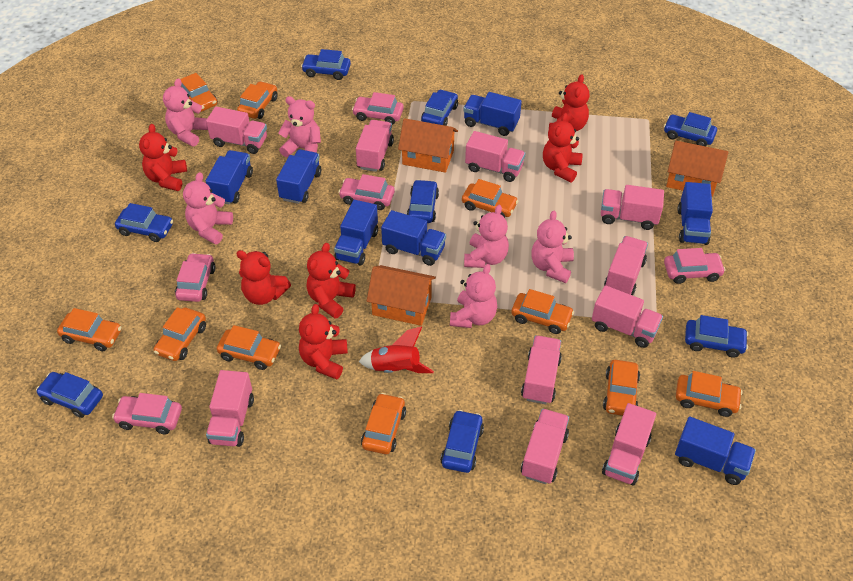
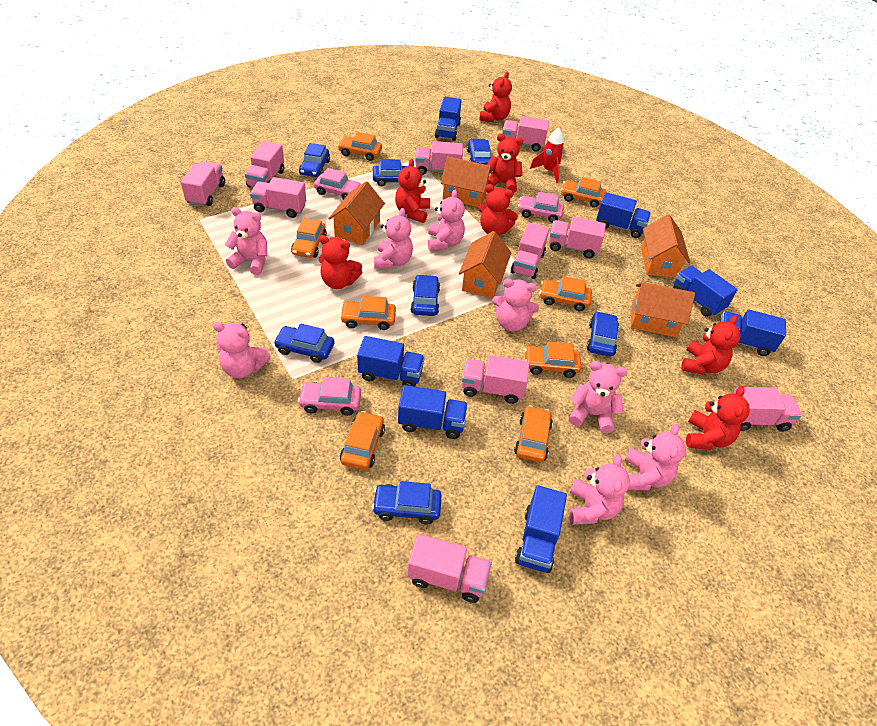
blue car: 8 -> 7
orange car: 10 -> 8
orange house: 3 -> 5
pink car: 5 -> 3
pink teddy bear: 6 -> 8
red teddy bear: 6 -> 7

